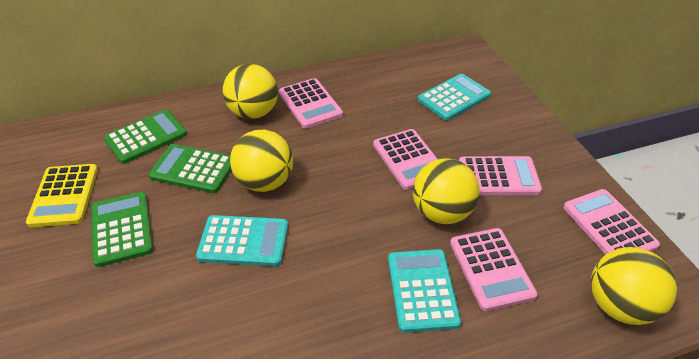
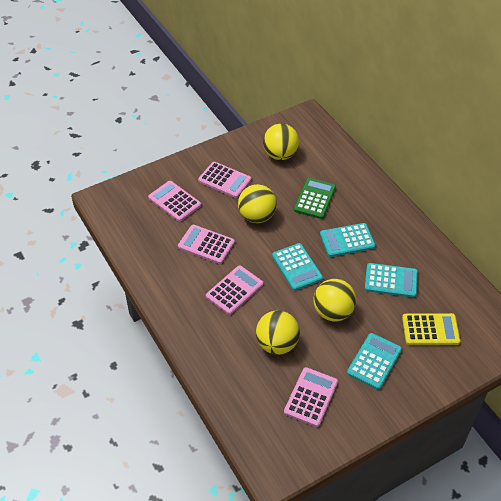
green calculator: 3 -> 1
turquoise calculator: 3 -> 4

